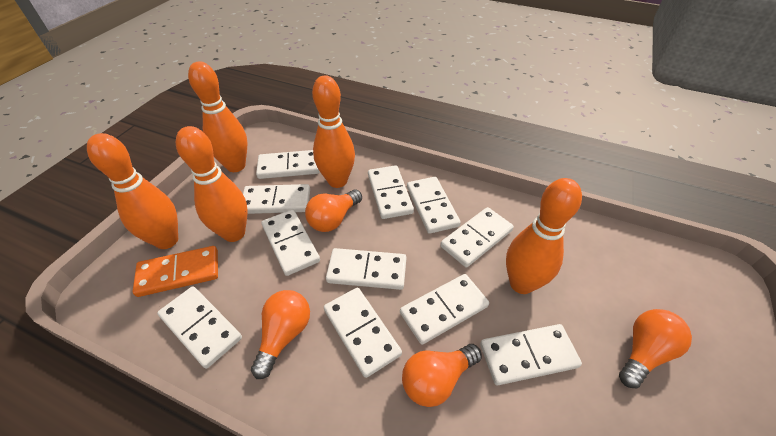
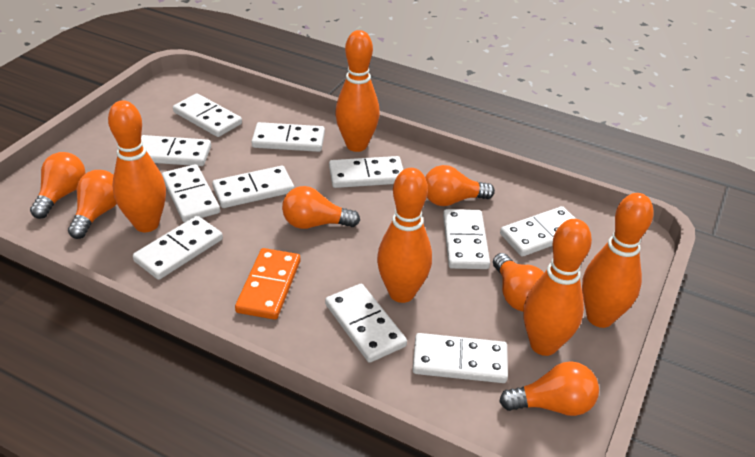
orange light bulb: 4 -> 6

